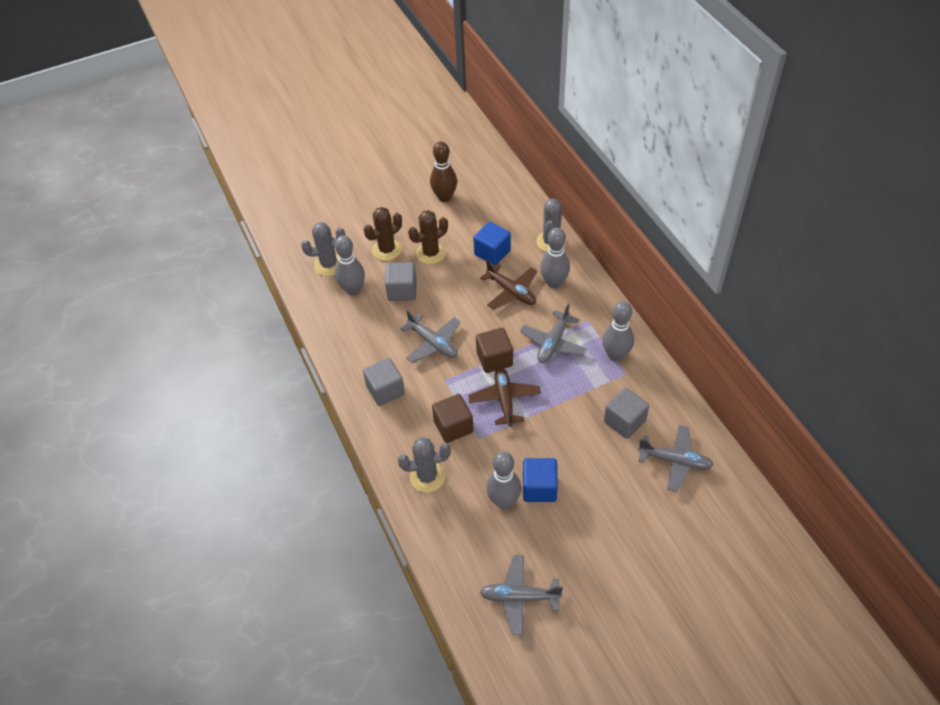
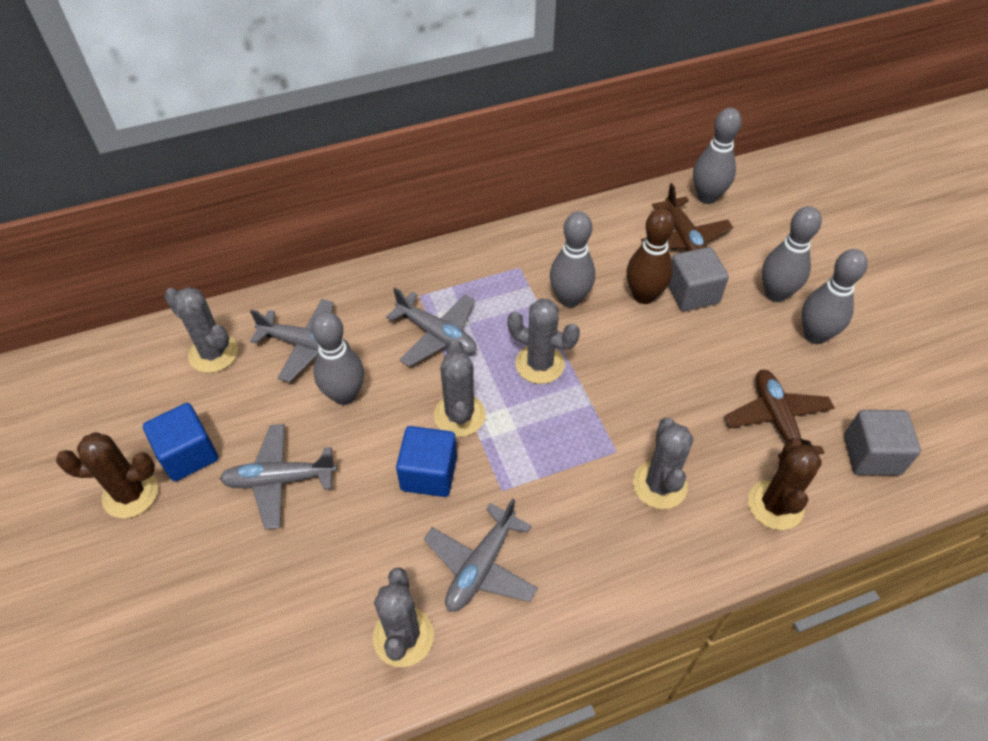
brown cube: 2 -> 0
grey bowling pin: 4 -> 5
grey cactus: 3 -> 5
grey cube: 3 -> 2

